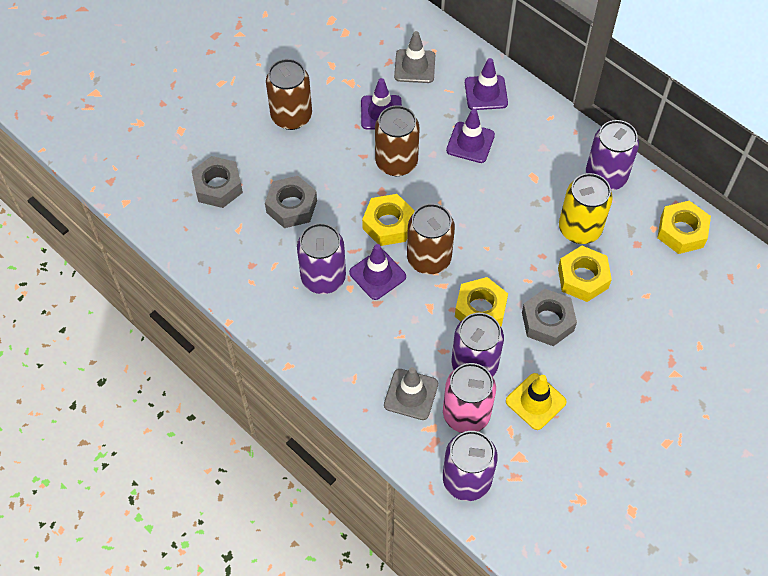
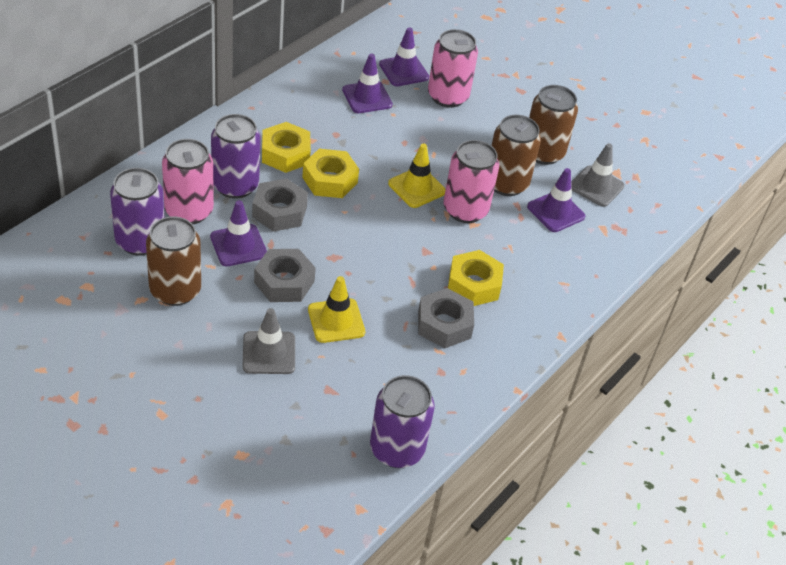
pink can: 1 -> 3
purple can: 4 -> 3
yellow can: 1 -> 0
yellow nut: 4 -> 3
yellow traffic cone: 1 -> 2

